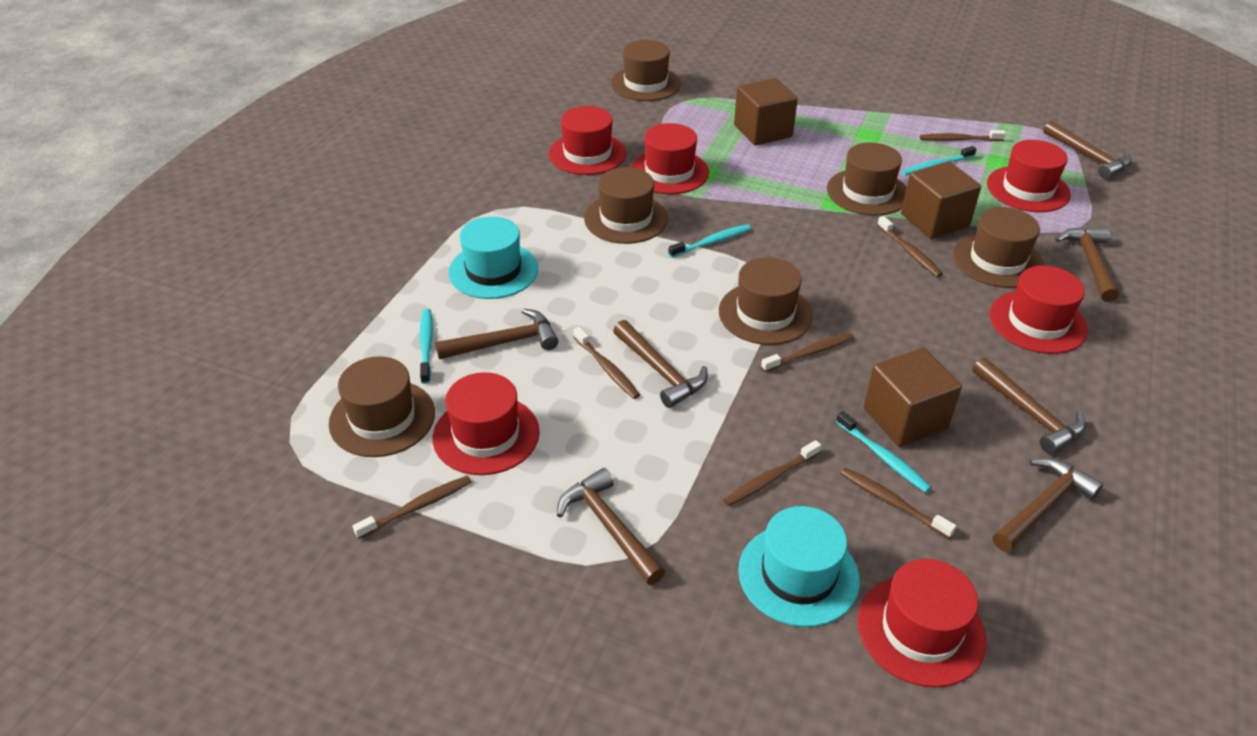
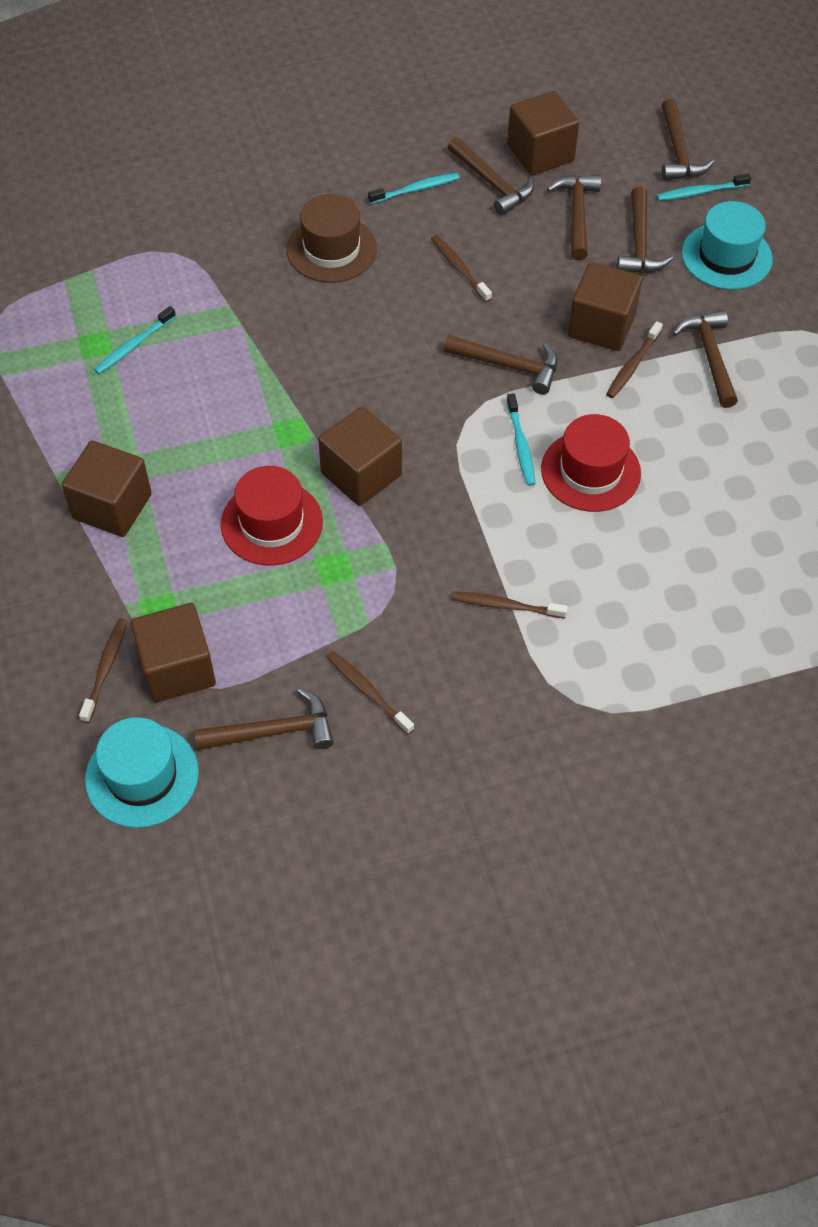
brown cube: 3 -> 5
brown hat: 6 -> 1
brown toothbrush: 7 -> 5
red hat: 6 -> 2

